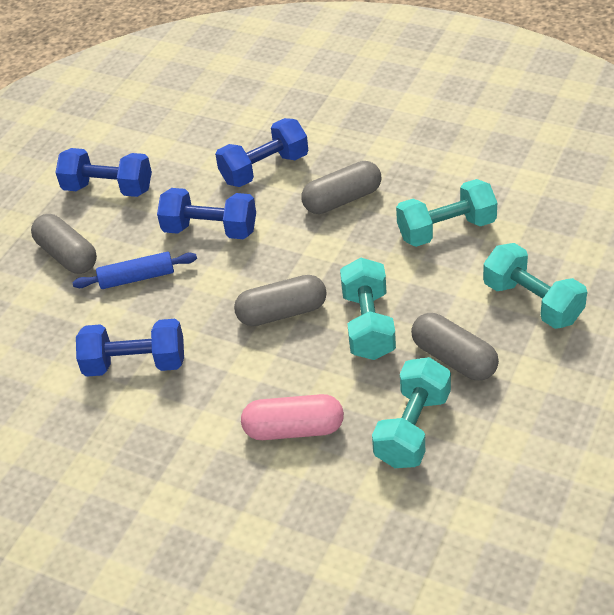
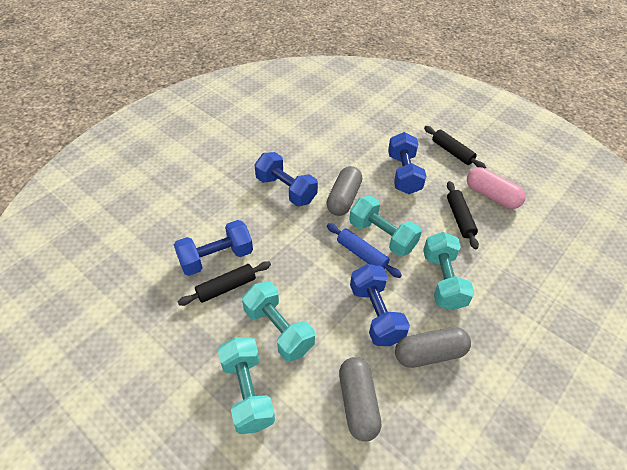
black rolling pin: 0 -> 3
grey capsule: 4 -> 3

